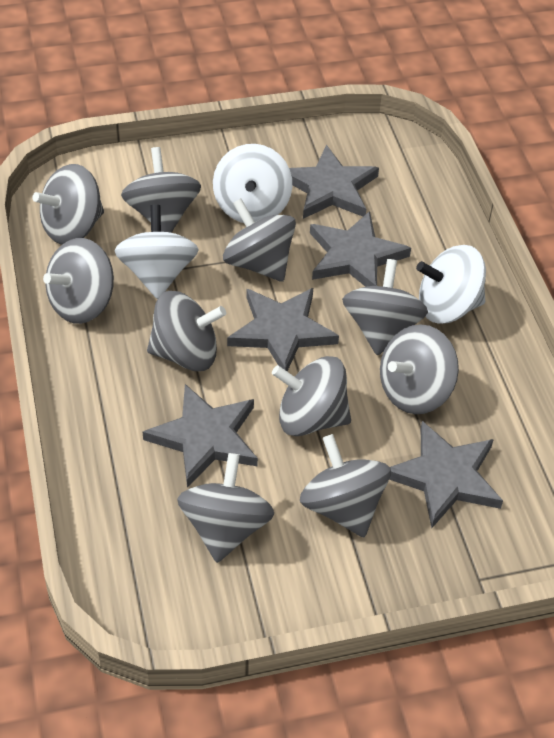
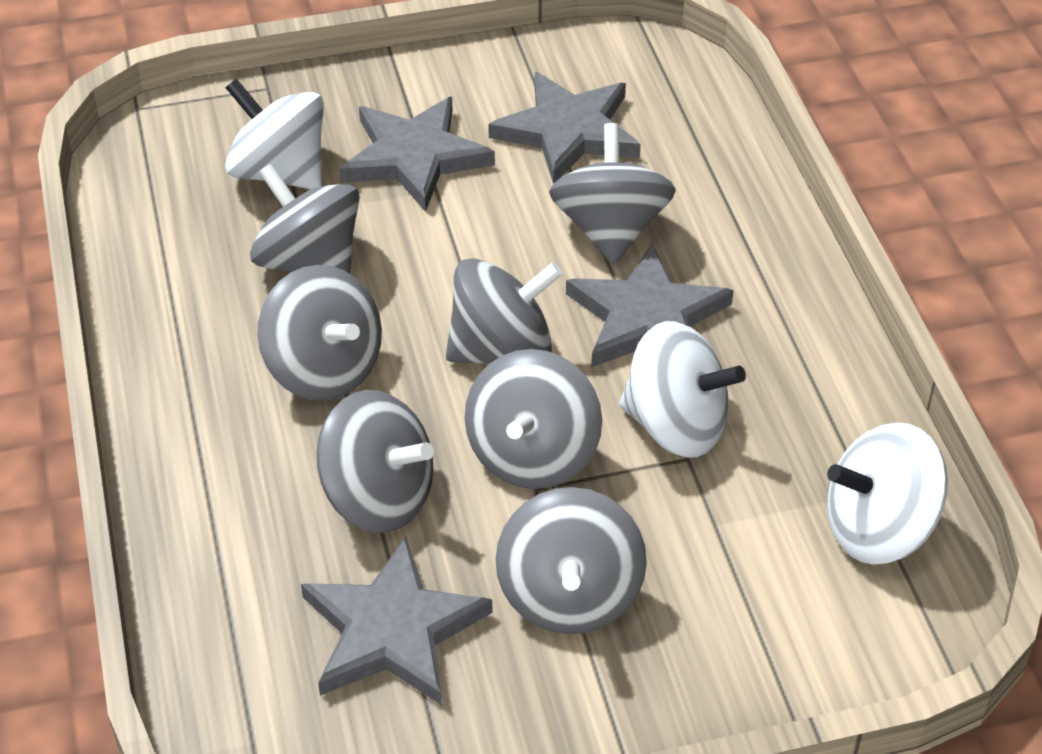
grey spinning top: 10 -> 7
grey star: 5 -> 4

